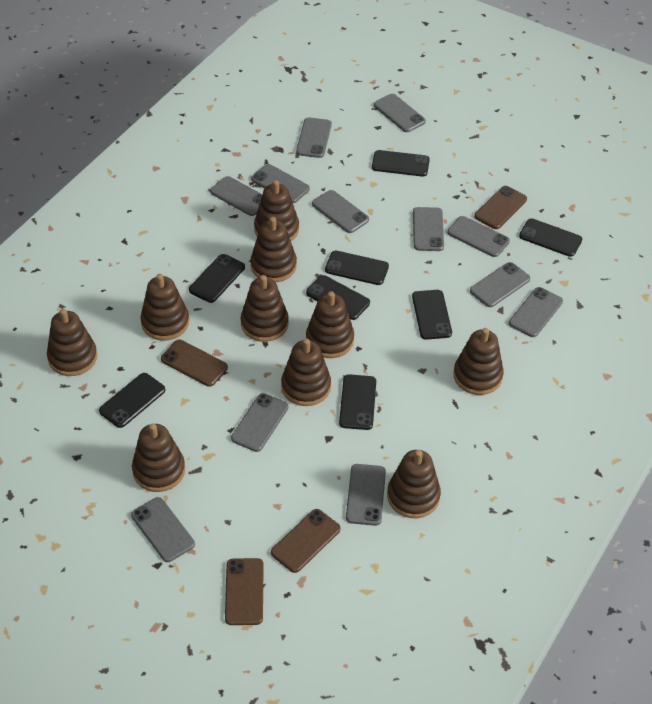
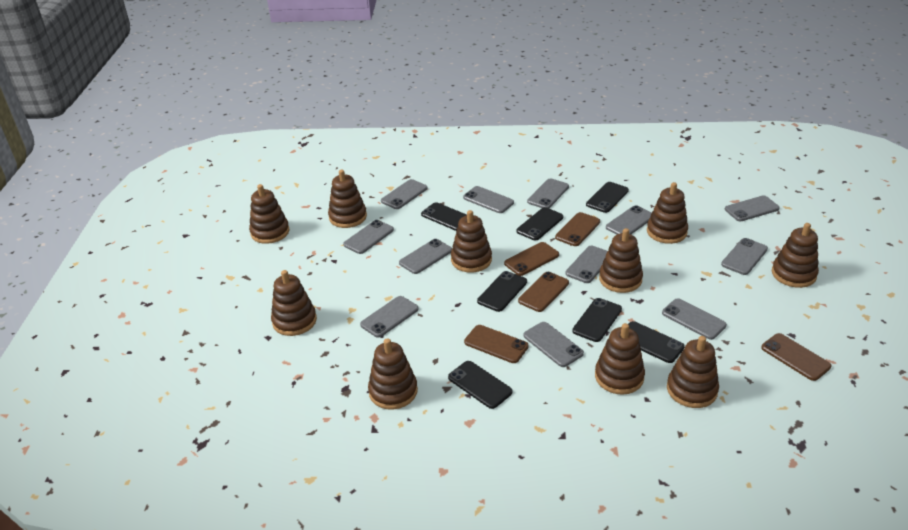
black phone: 8 -> 7
brown phone: 4 -> 5

